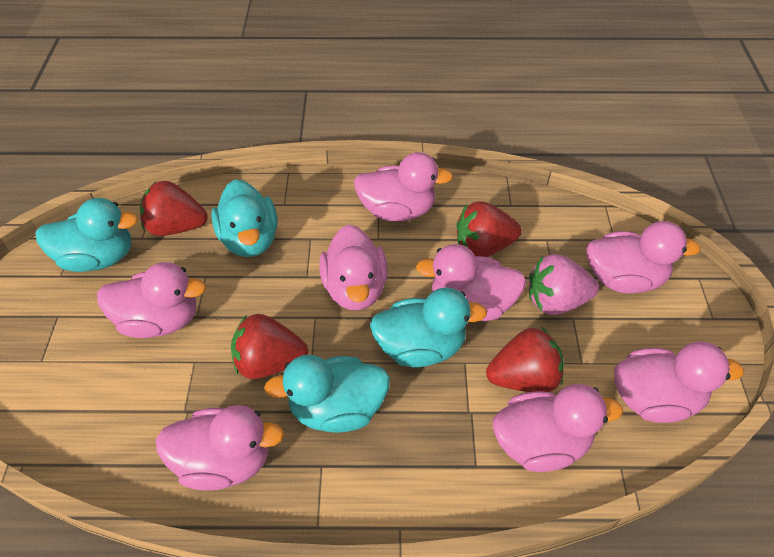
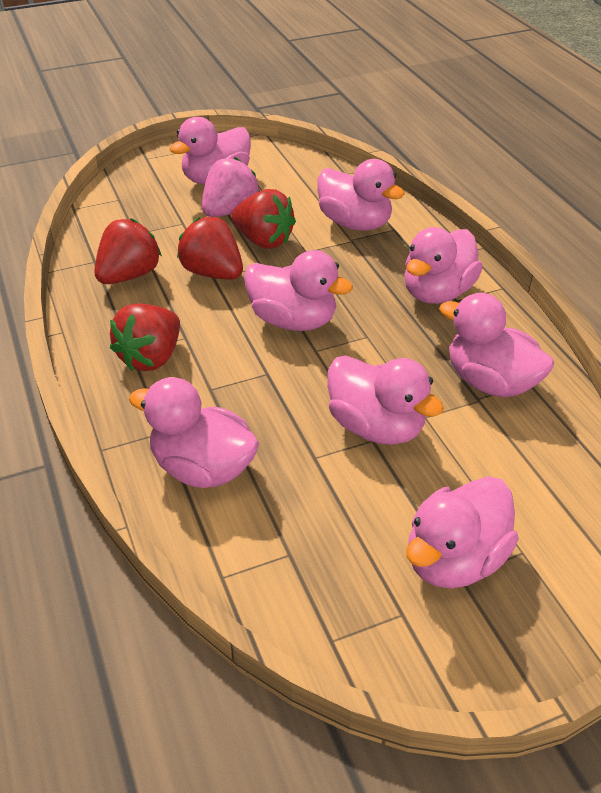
turquoise duck: 4 -> 0

